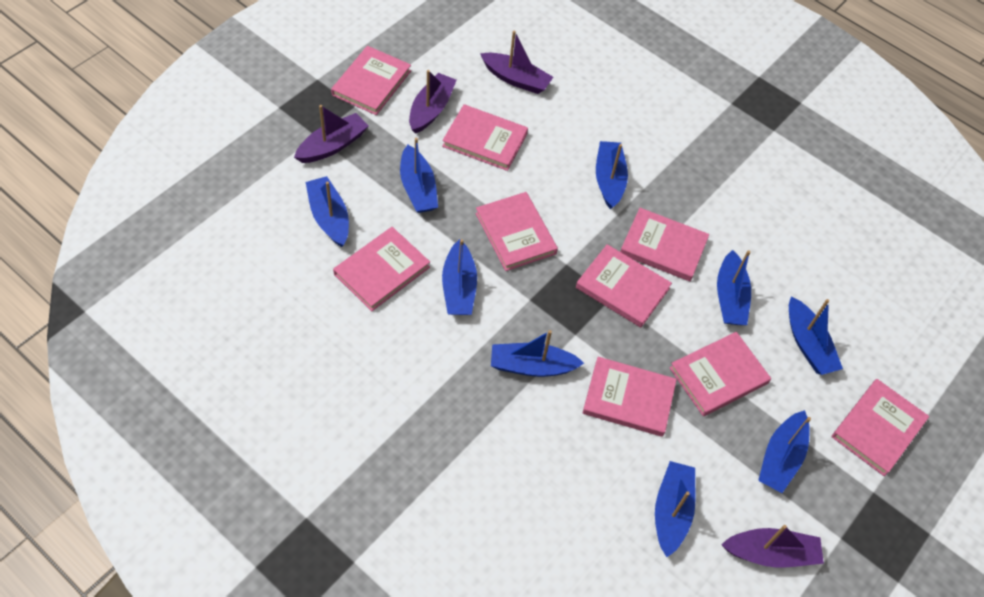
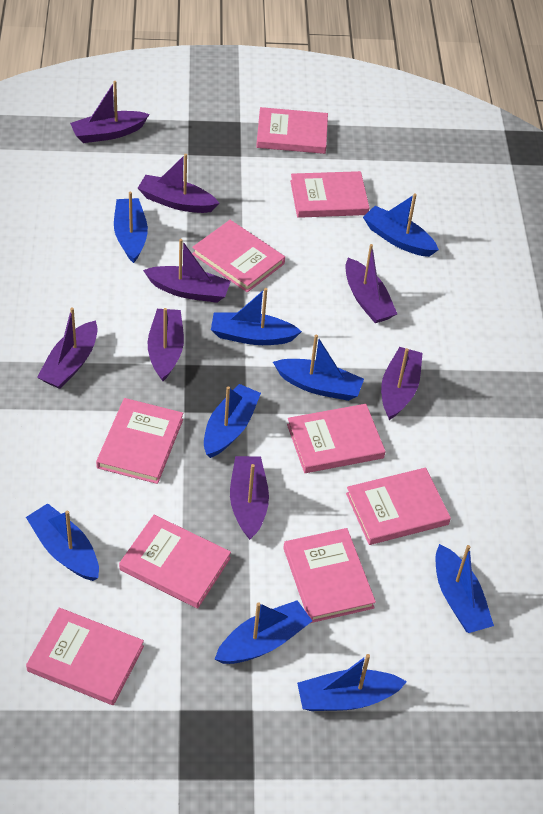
purple boat: 4 -> 8

